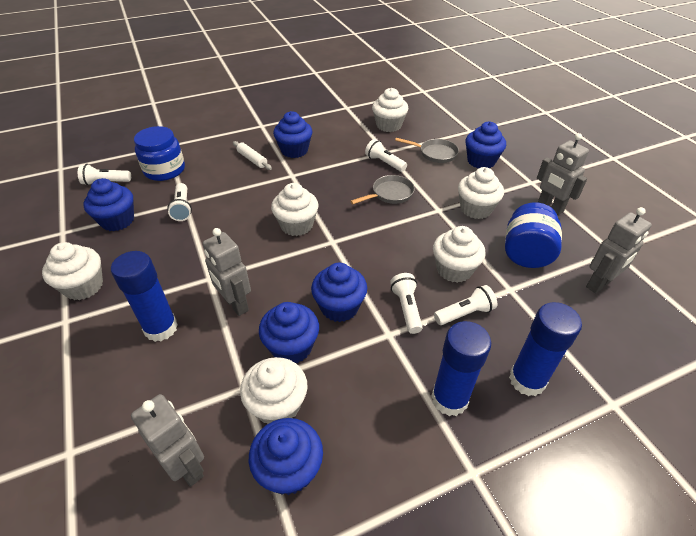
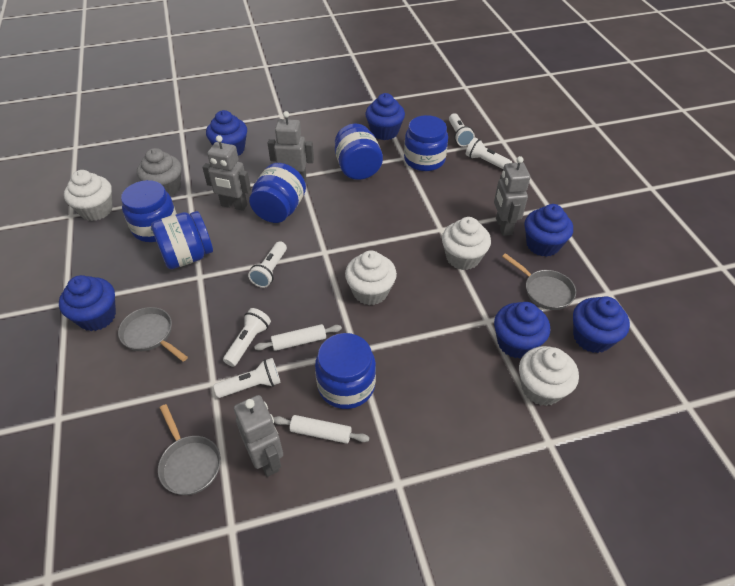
blue glue stick: 3 -> 0
blue jar: 2 -> 6
grey cupcake: 0 -> 1
grey pan: 2 -> 3
white cupcake: 6 -> 4
white rolling pin: 1 -> 2

